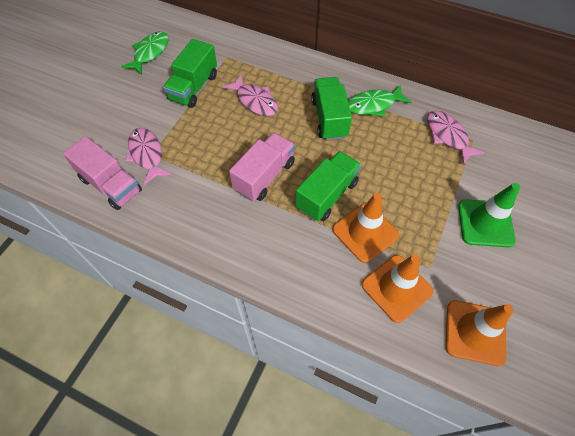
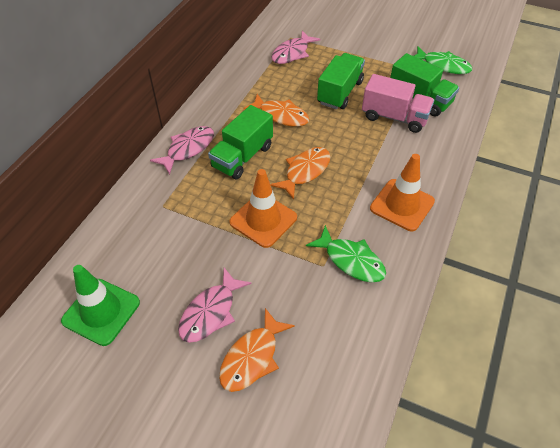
orange fish: 0 -> 3
orange traffic cone: 3 -> 2
pink truck: 2 -> 1

